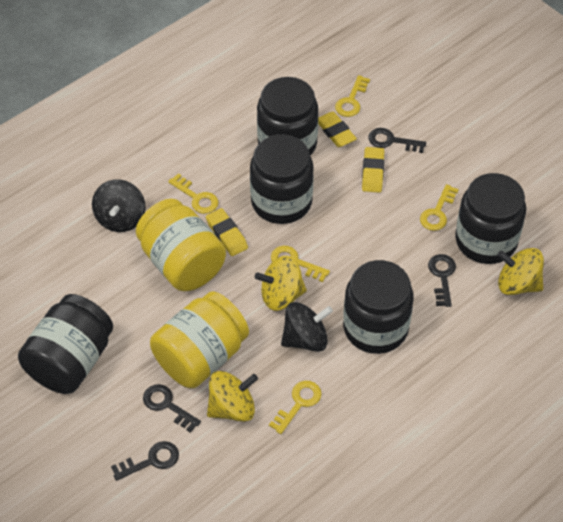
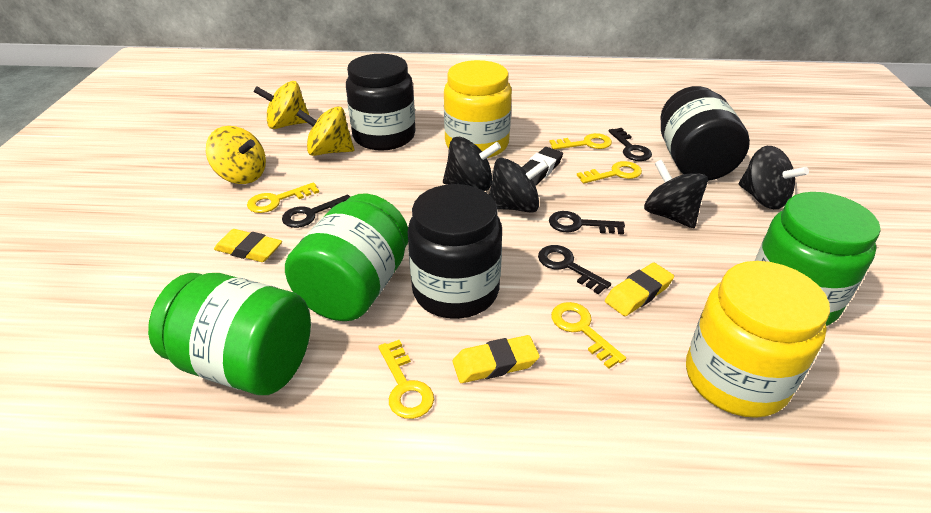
black eraser: 0 -> 1
black jar: 5 -> 3
black spinning top: 2 -> 4
green jar: 0 -> 3

